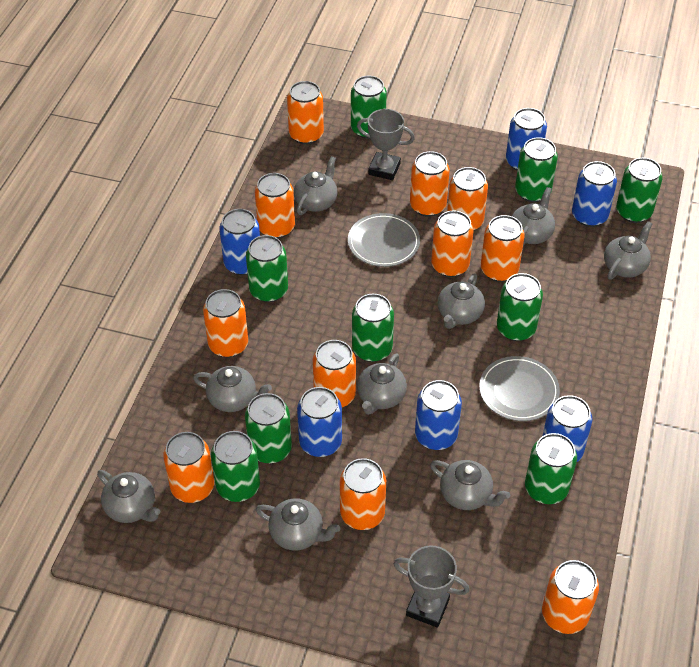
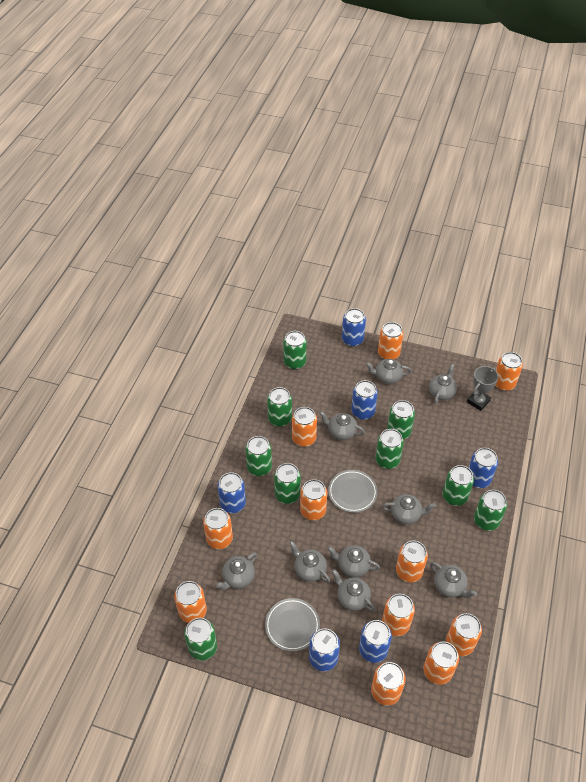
grey trophy: 2 -> 1

